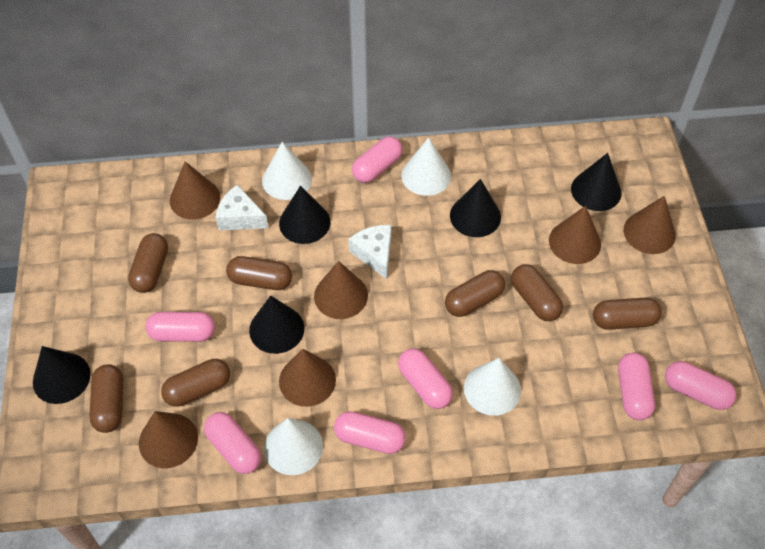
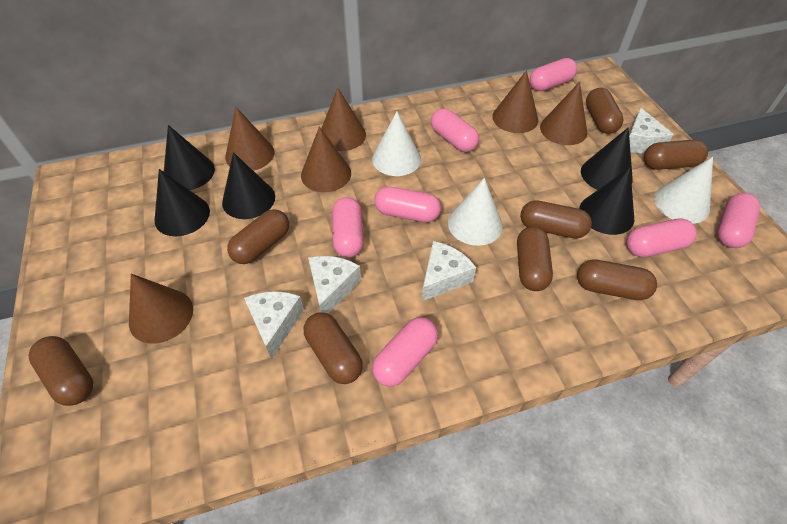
brown capsule: 7 -> 8
white cheese: 2 -> 4
white cone: 4 -> 3

